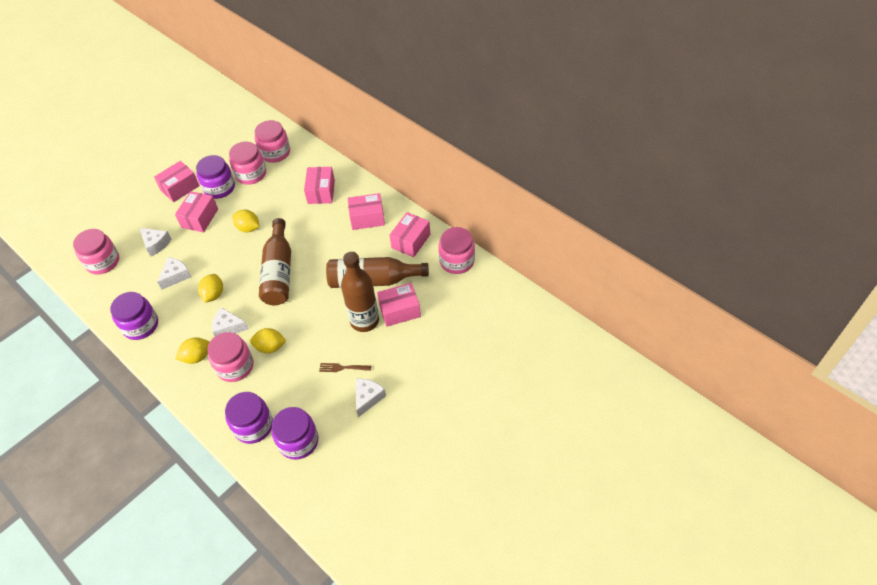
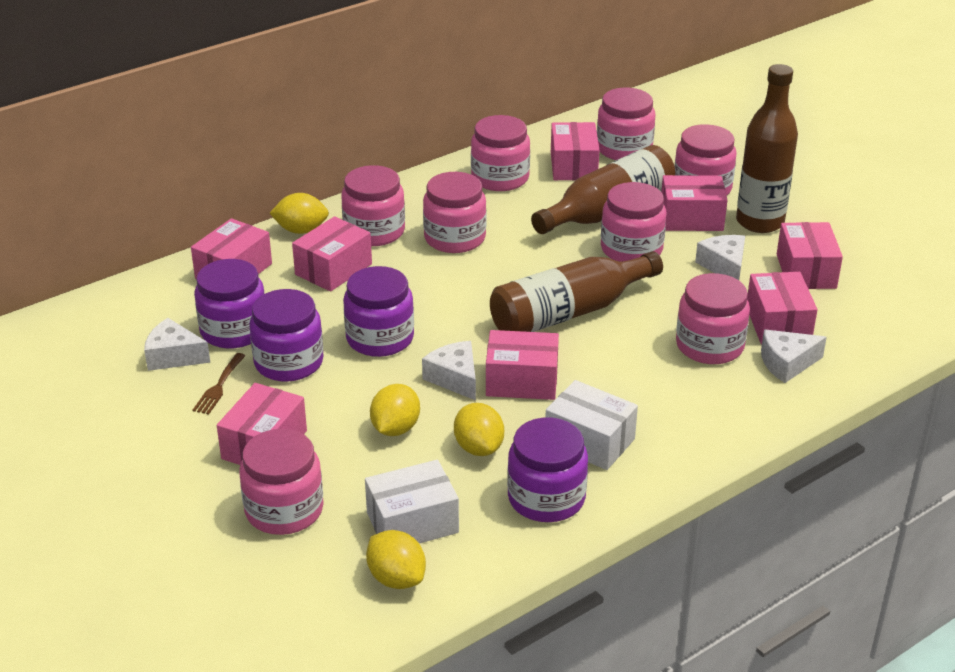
pink box: 6 -> 8
pink jar: 5 -> 8
white box: 0 -> 2

